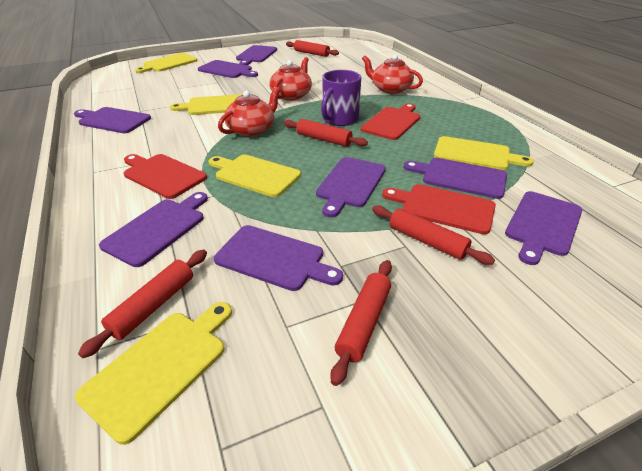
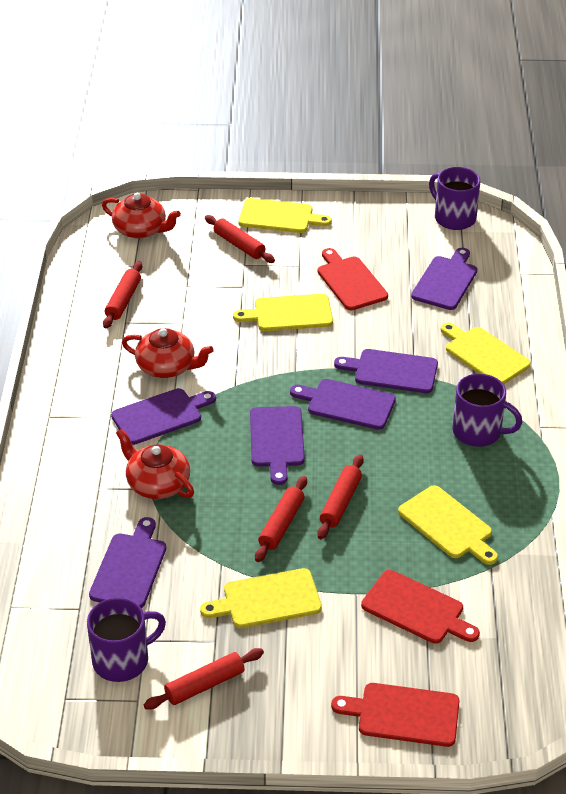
purple cutting board: 8 -> 6
purple mug: 1 -> 3

